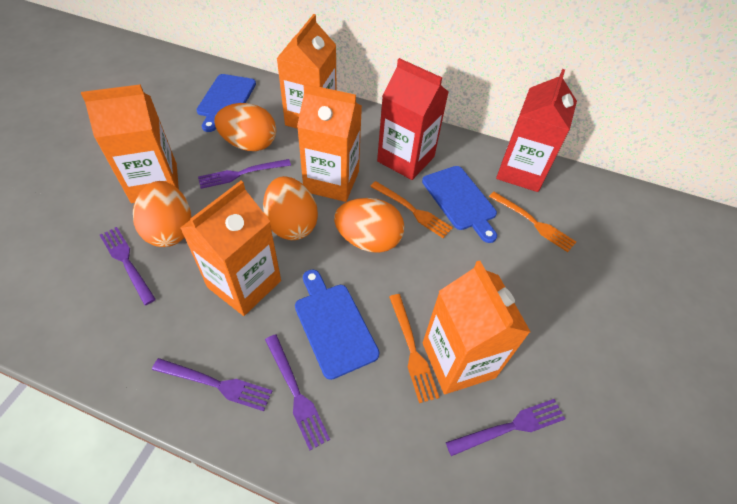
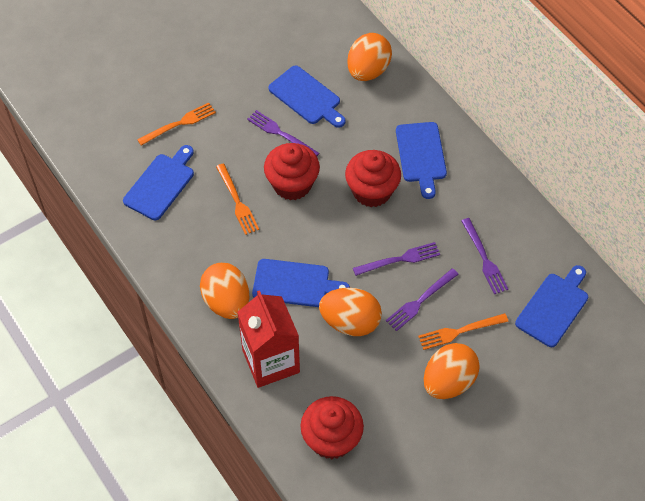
blue cutting board: 3 -> 5
orange carton: 5 -> 0
purple fork: 5 -> 4
red carton: 2 -> 1
red cupcake: 0 -> 3

